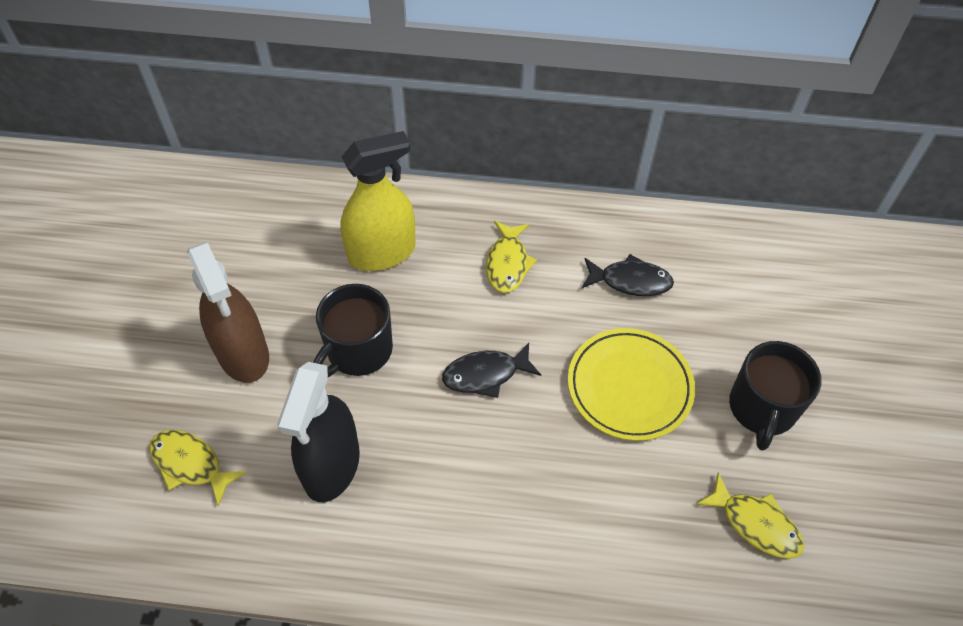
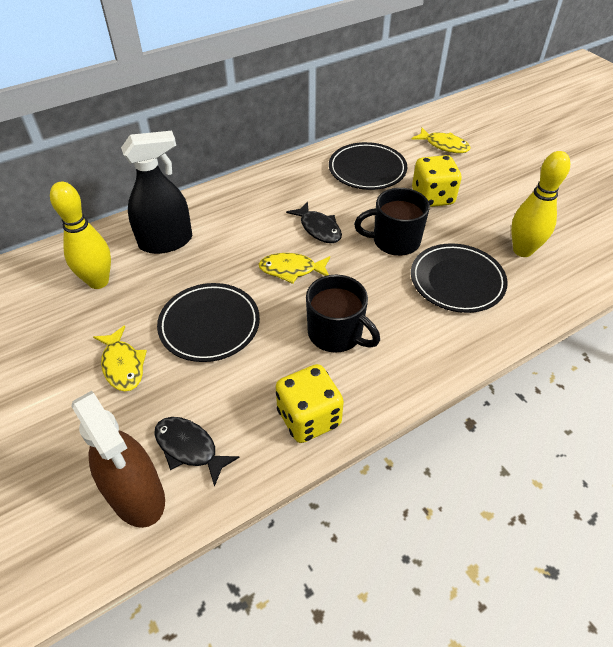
black plate: 0 -> 3
yellow bowling pin: 0 -> 2
yellow dice: 0 -> 2
yellow plate: 1 -> 0
yellow spray bottle: 1 -> 0

